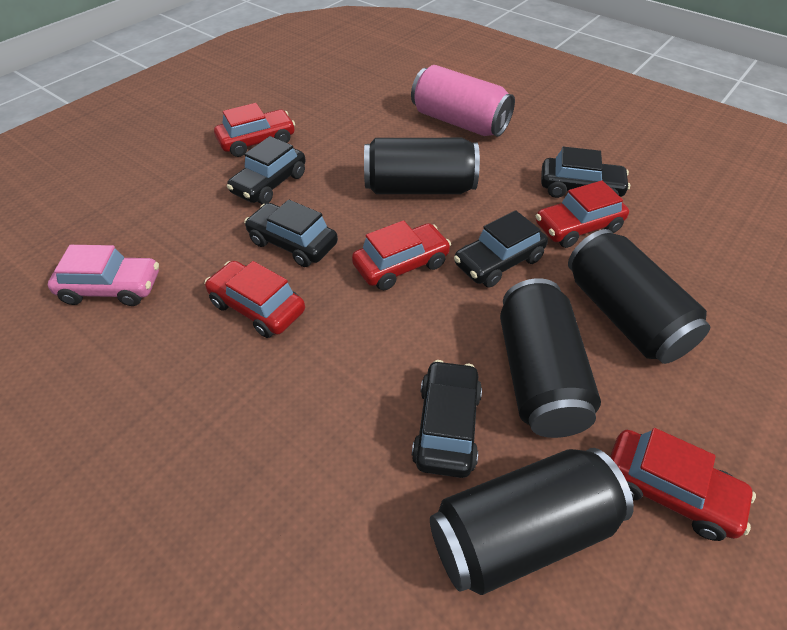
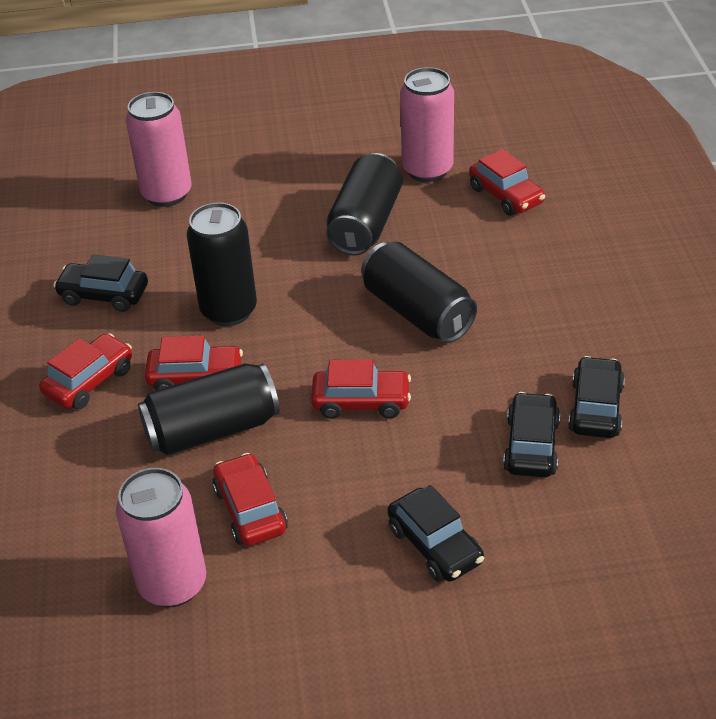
black car: 5 -> 4
pink can: 1 -> 3
pink car: 1 -> 0

